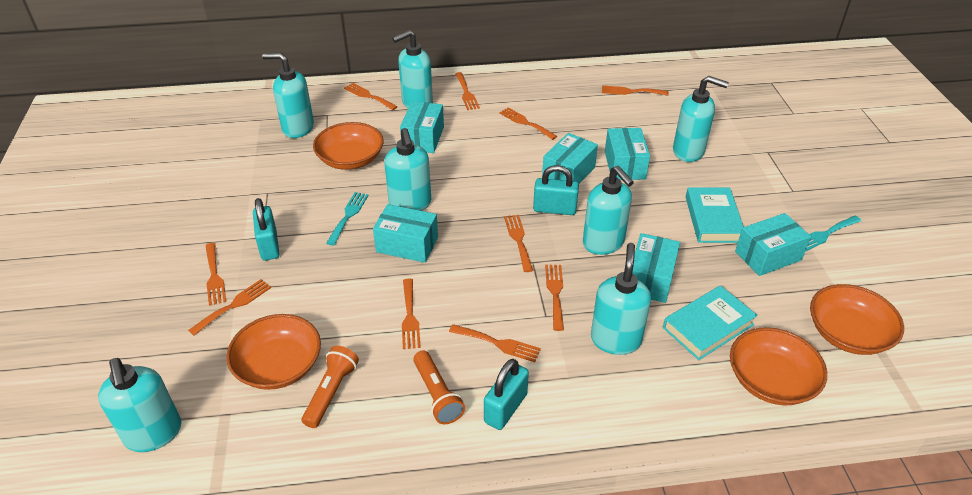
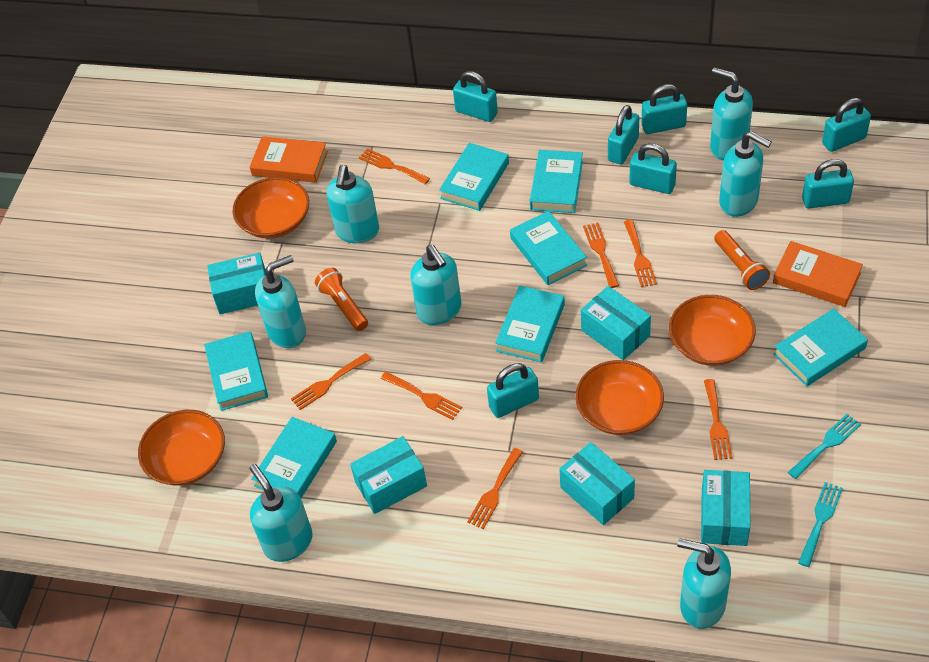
orange book: 0 -> 2
orange fork: 10 -> 7
turquoise book: 2 -> 7
turquoise box: 6 -> 5
turquoise padlock: 3 -> 7

